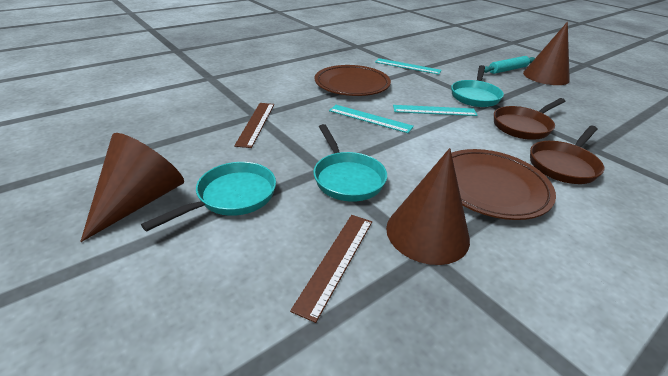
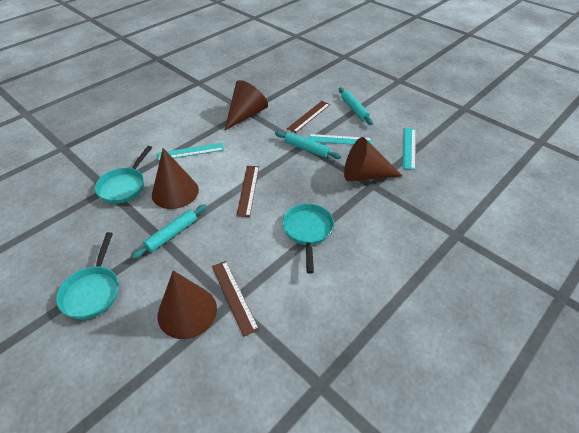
brown cone: 3 -> 4
brown pan: 2 -> 0
brown plate: 2 -> 0
brown ruler: 2 -> 3
turquoise rolling pin: 1 -> 3

